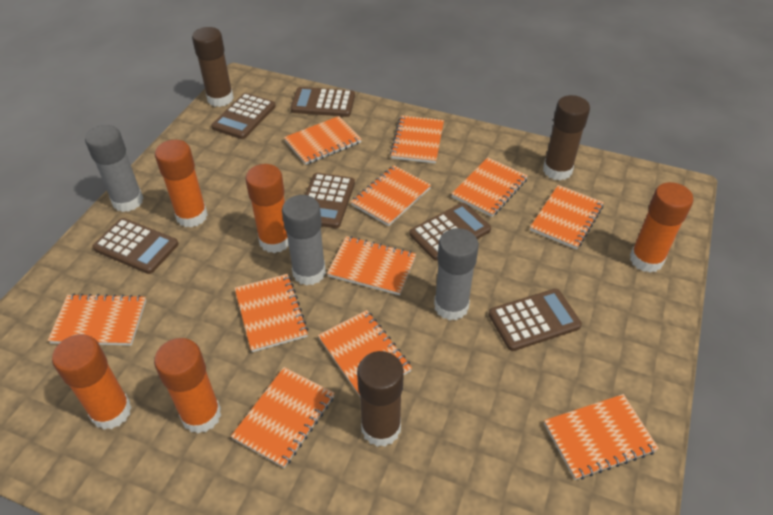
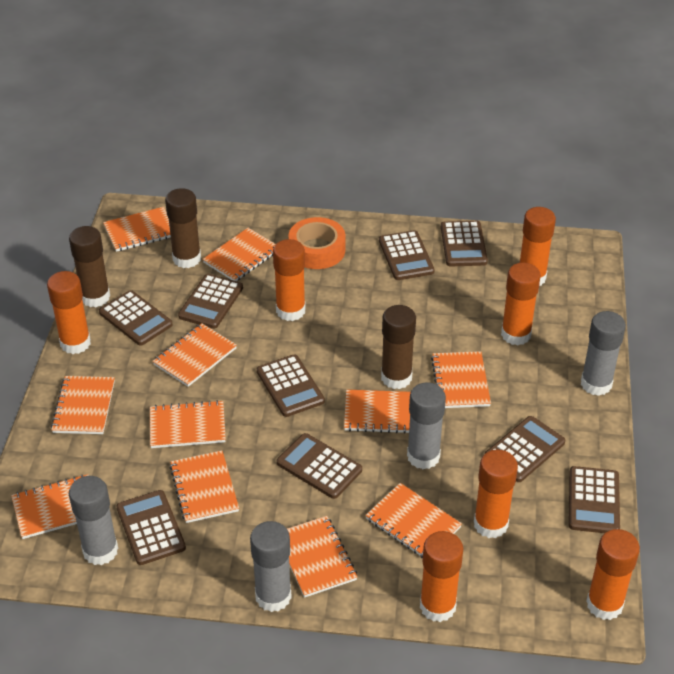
brown calculator: 6 -> 9
grey glue stick: 3 -> 4
orange glue stick: 5 -> 7
orange tape: 0 -> 1

